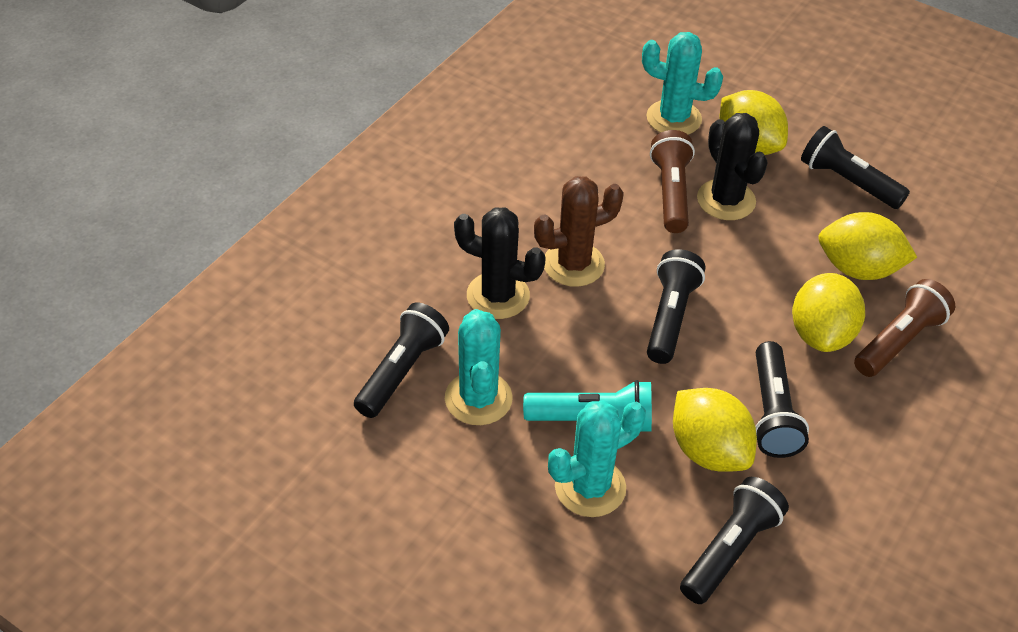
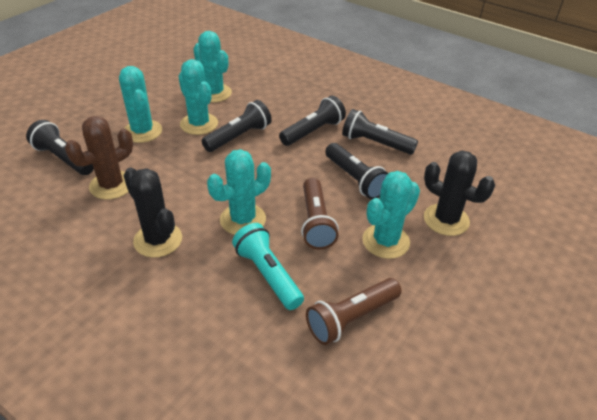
turquoise cactus: 3 -> 5
yellow lemon: 4 -> 0

